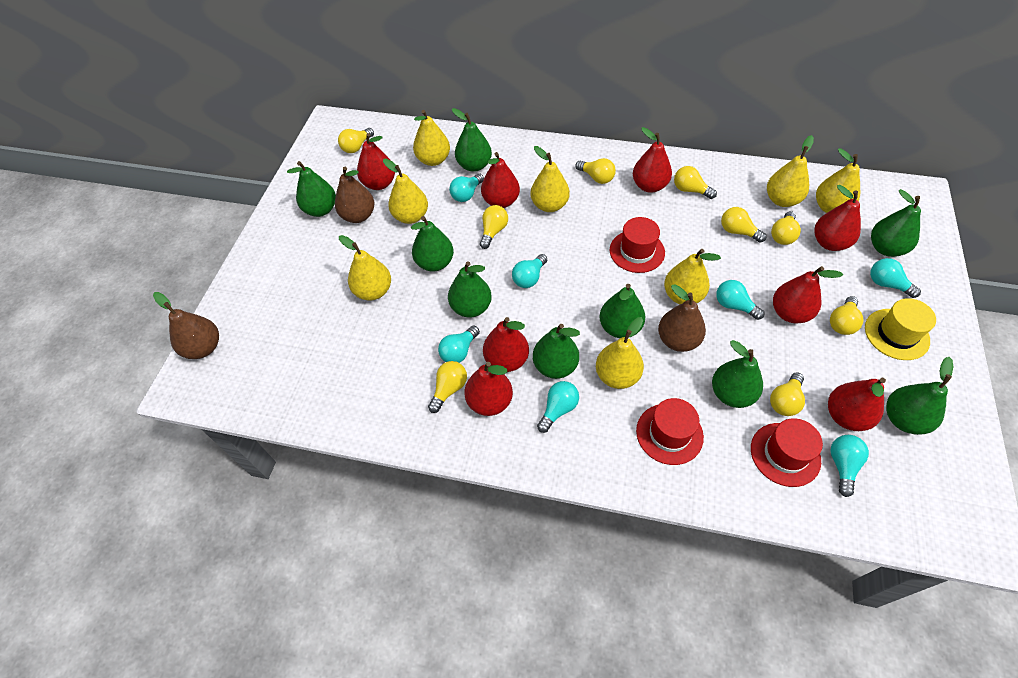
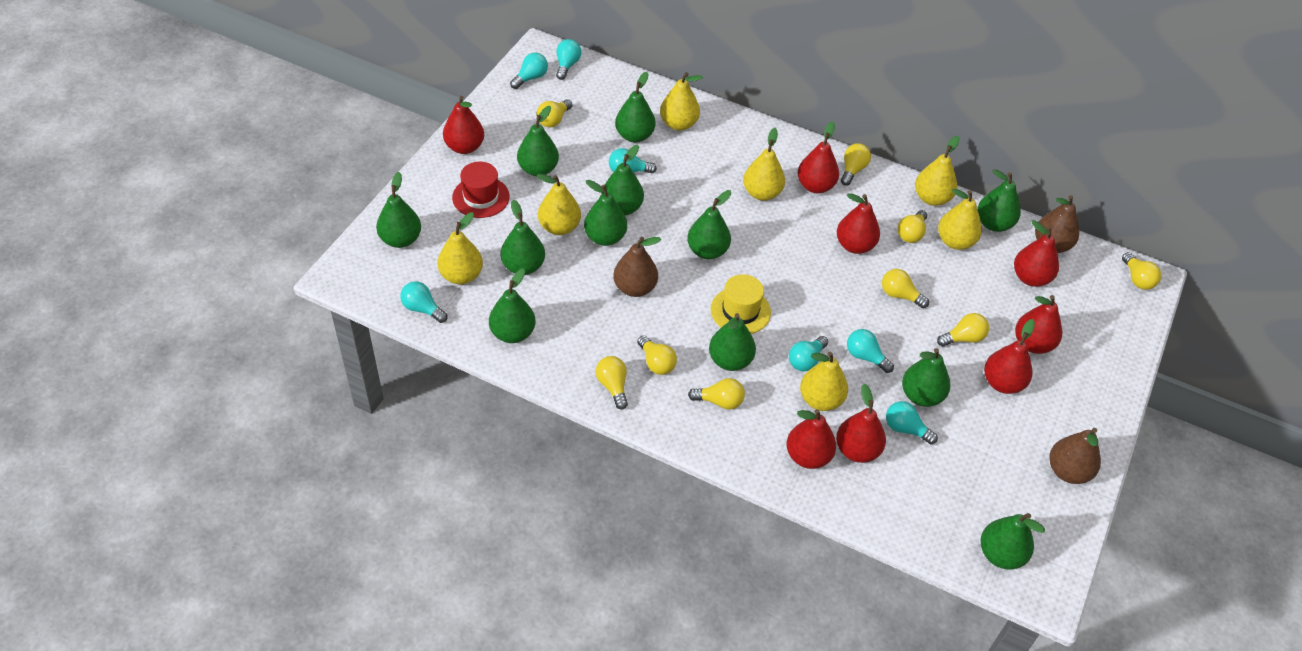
green pear: 9 -> 12
red hat: 3 -> 1
yellow pear: 8 -> 7

